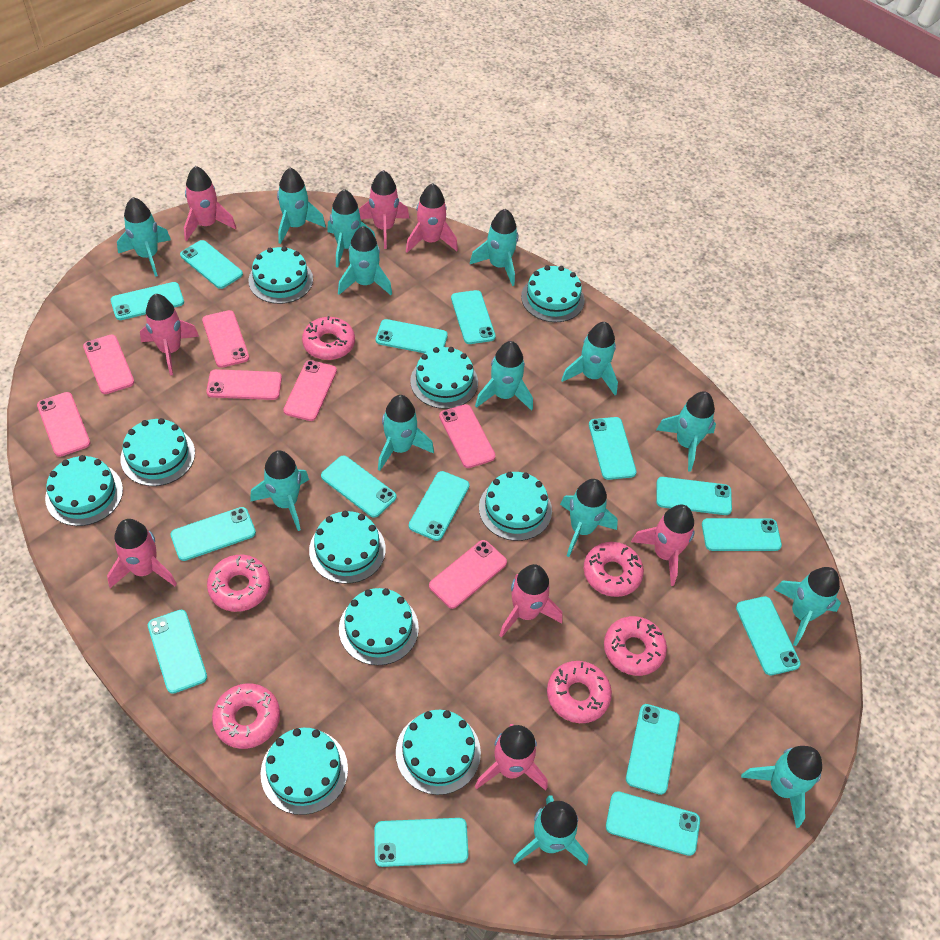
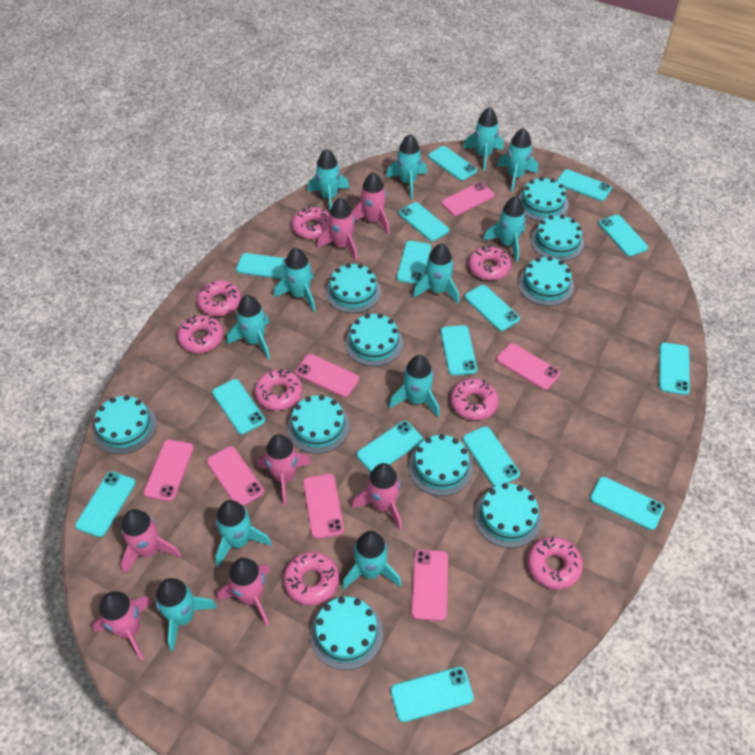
pink donut: 6 -> 8
pink rocket: 8 -> 7
turquoise rocket: 14 -> 12

